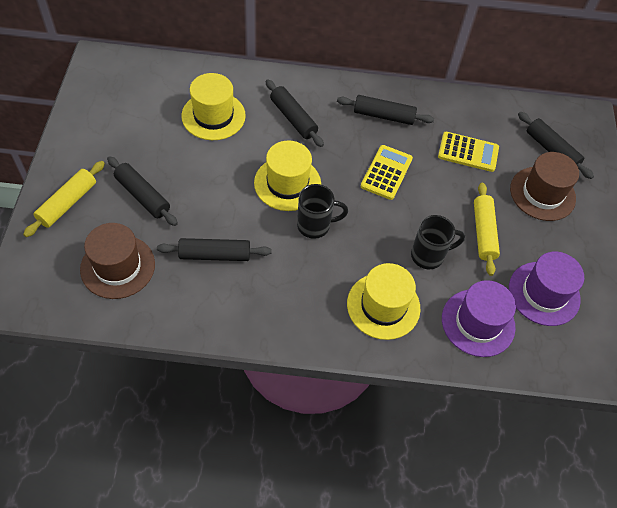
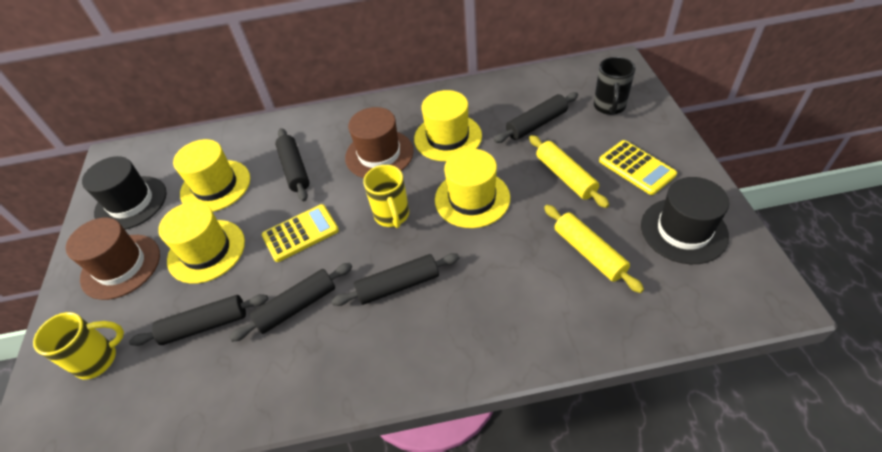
black hat: 0 -> 2
black mug: 2 -> 1
purple hat: 2 -> 0
yellow hat: 3 -> 4
yellow mug: 0 -> 2

